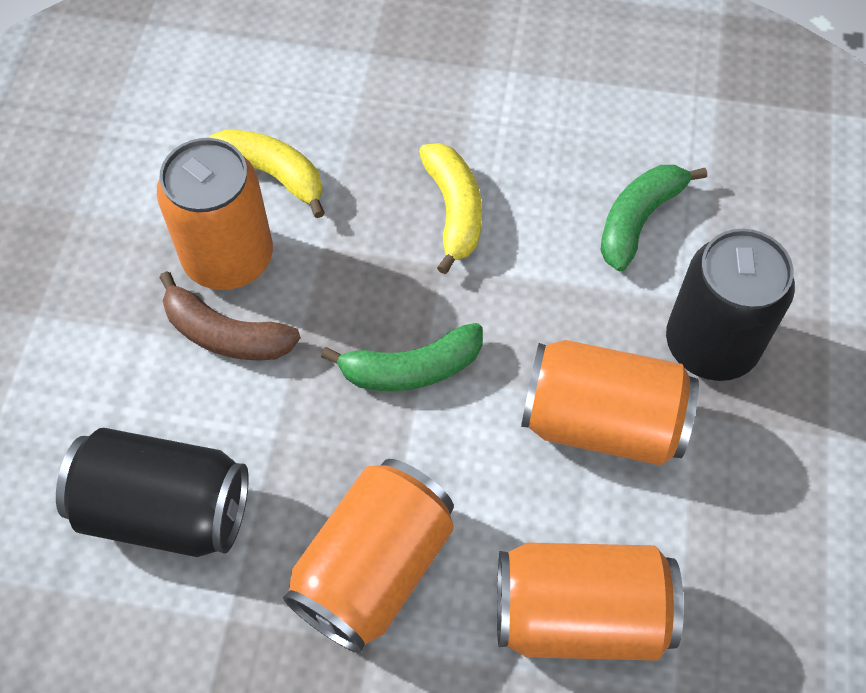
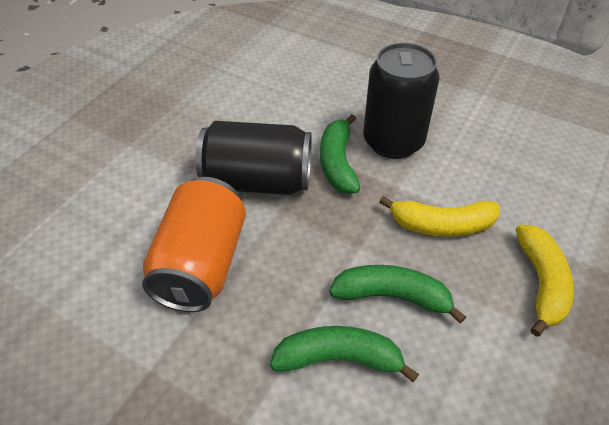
brown banana: 1 -> 0
green banana: 2 -> 3
orange can: 4 -> 1

